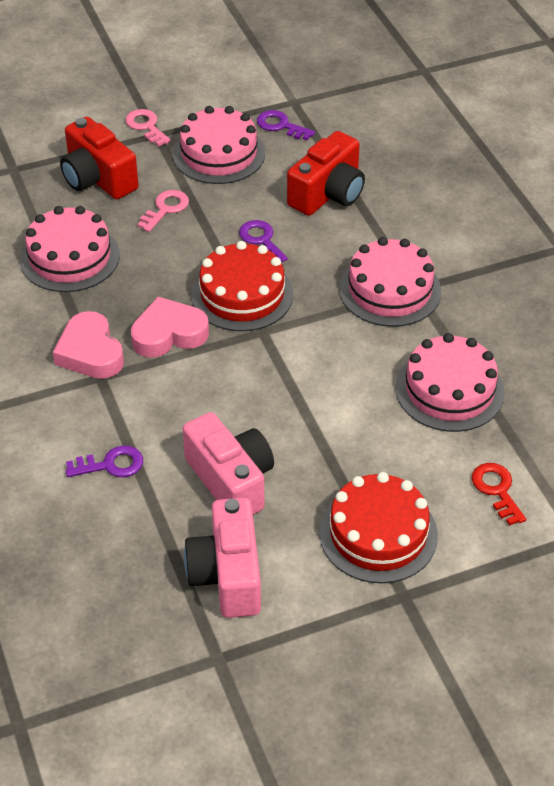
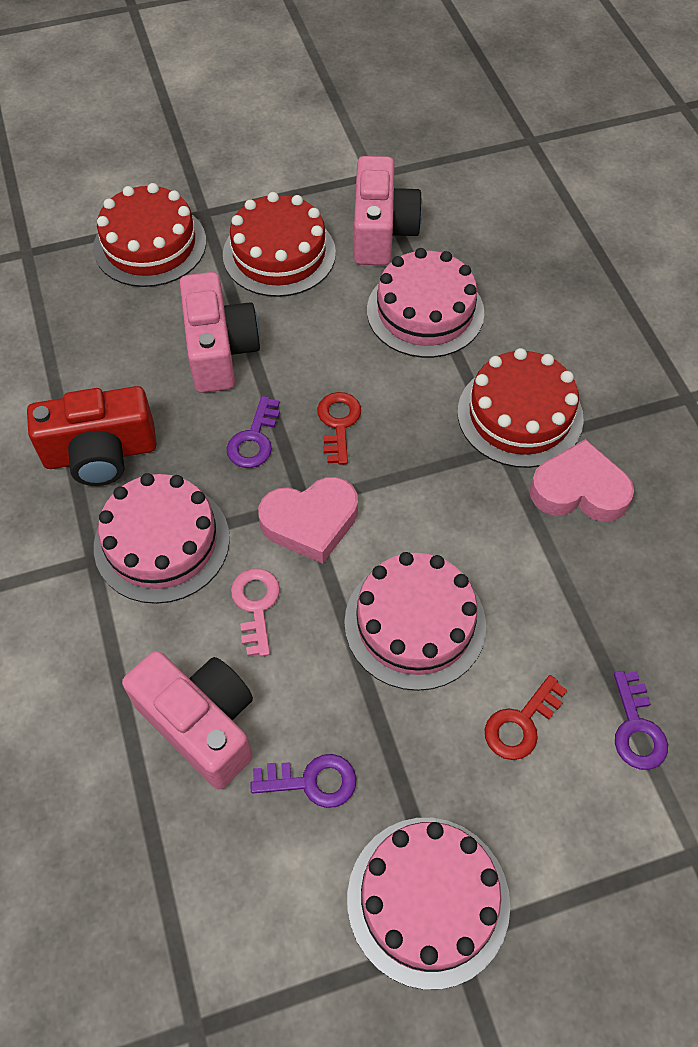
pink camera: 2 -> 3
pink key: 2 -> 1
red cake: 2 -> 3
red camera: 2 -> 1
red key: 1 -> 2

